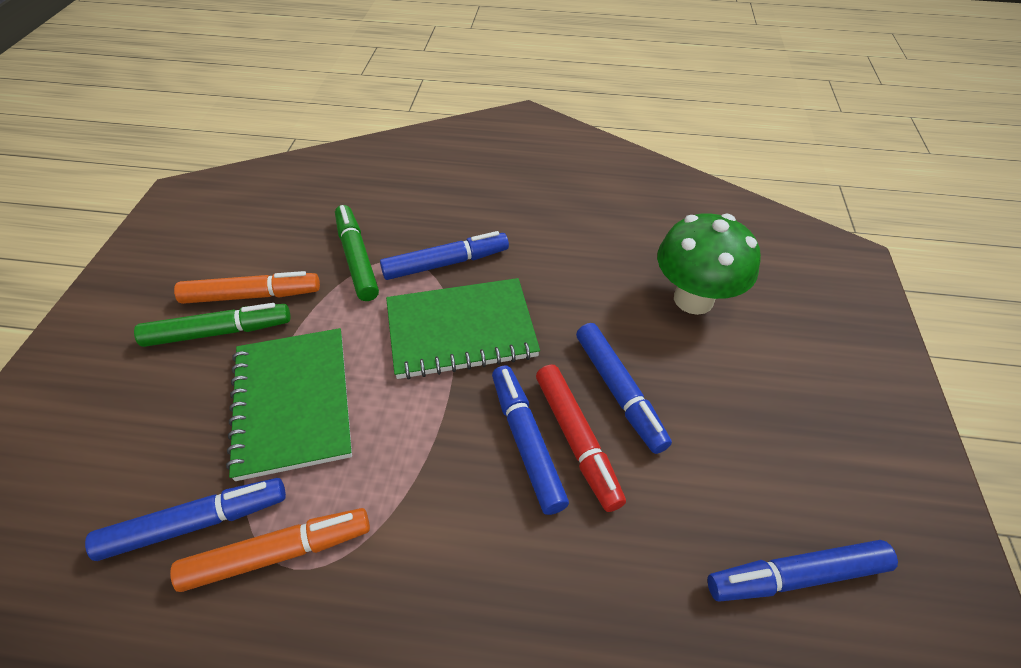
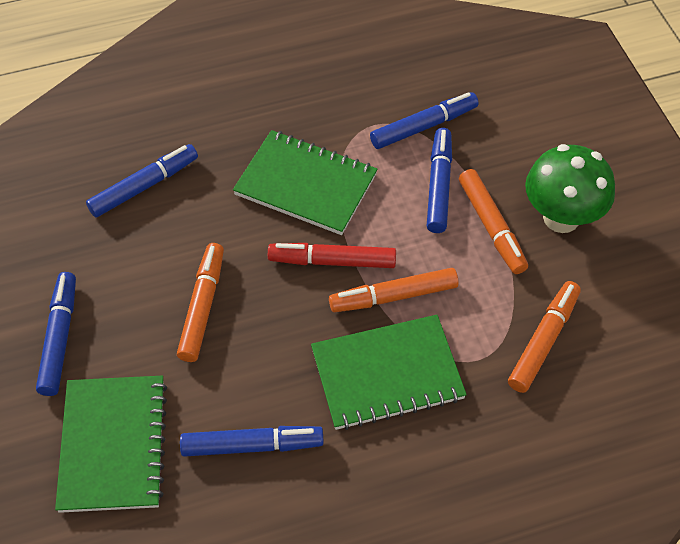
green marker: 2 -> 0
green notebook: 2 -> 3
orange marker: 2 -> 4

